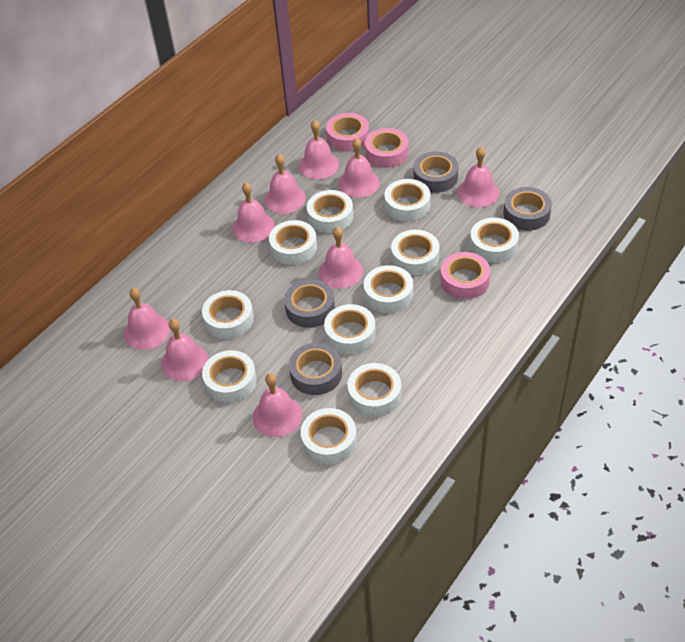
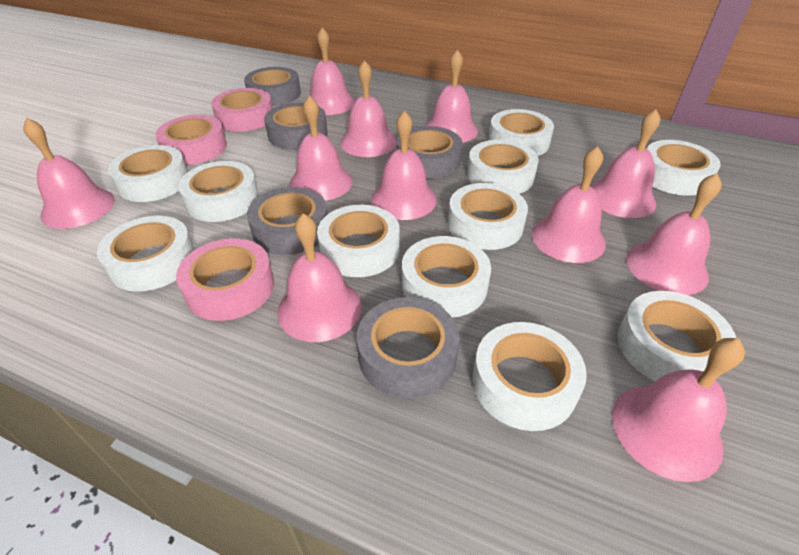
grey tape: 4 -> 5
pink bell: 9 -> 11

